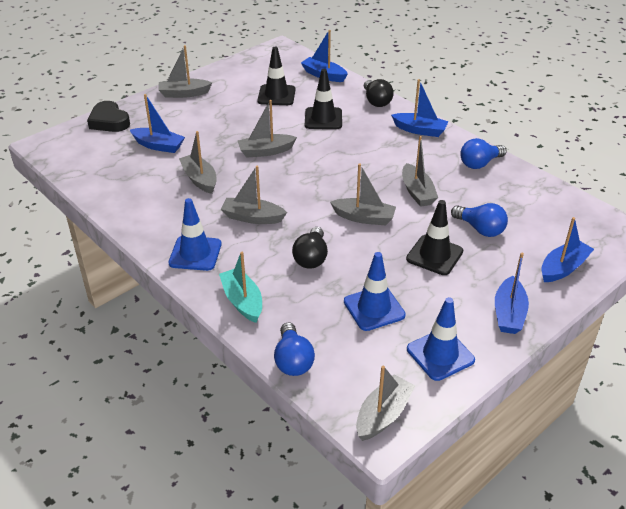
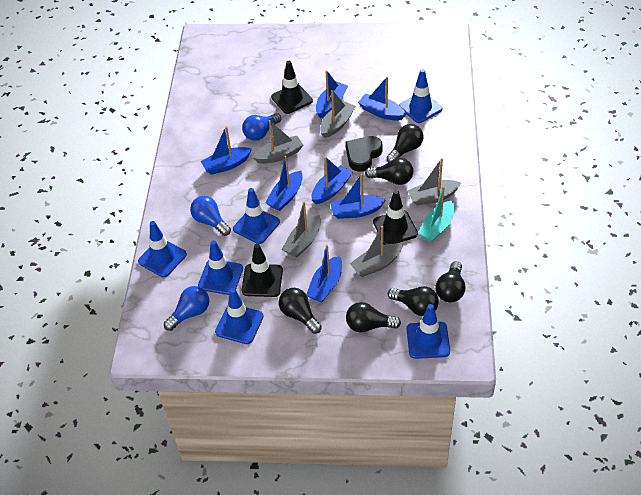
black light bulb: 2 -> 6
blue boat: 5 -> 7
blue traffic cone: 3 -> 6
grey boat: 7 -> 5

